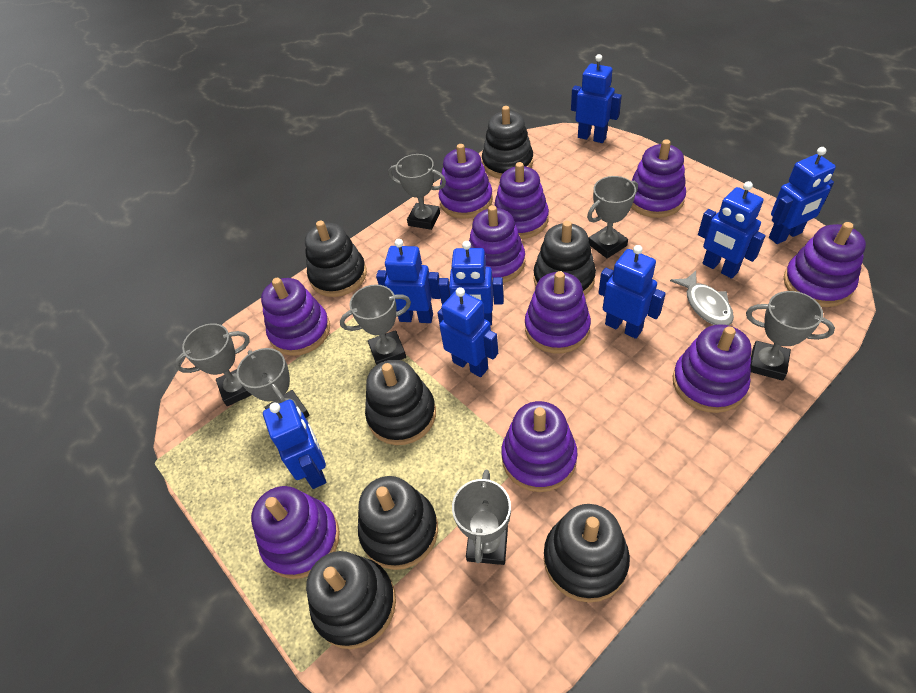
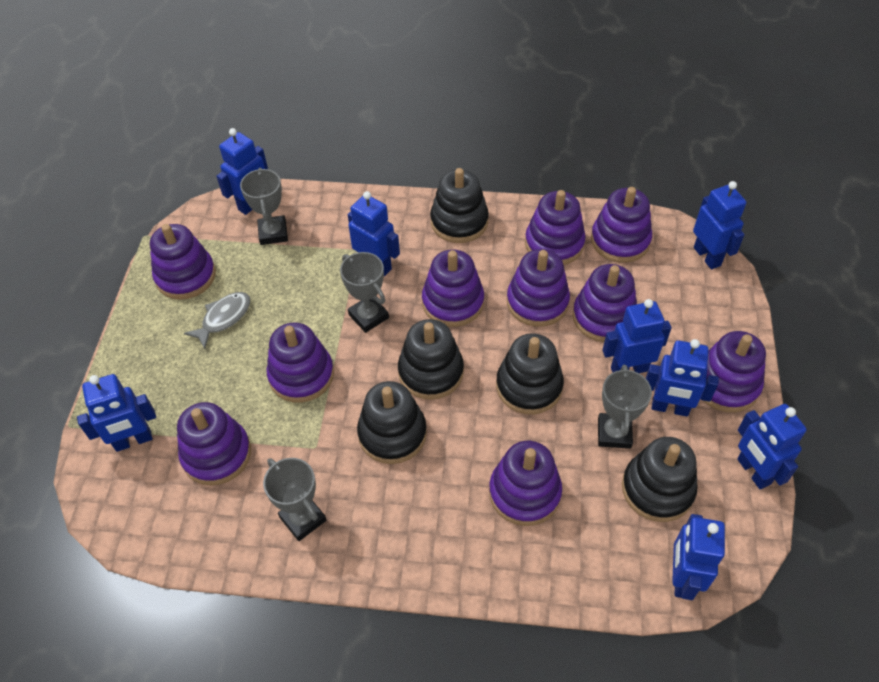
black stacking toy: 7 -> 5
grey trophy: 7 -> 4

